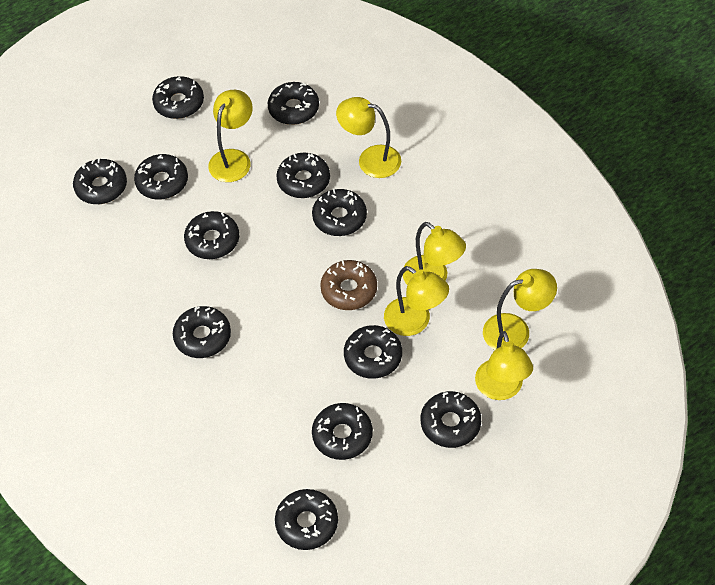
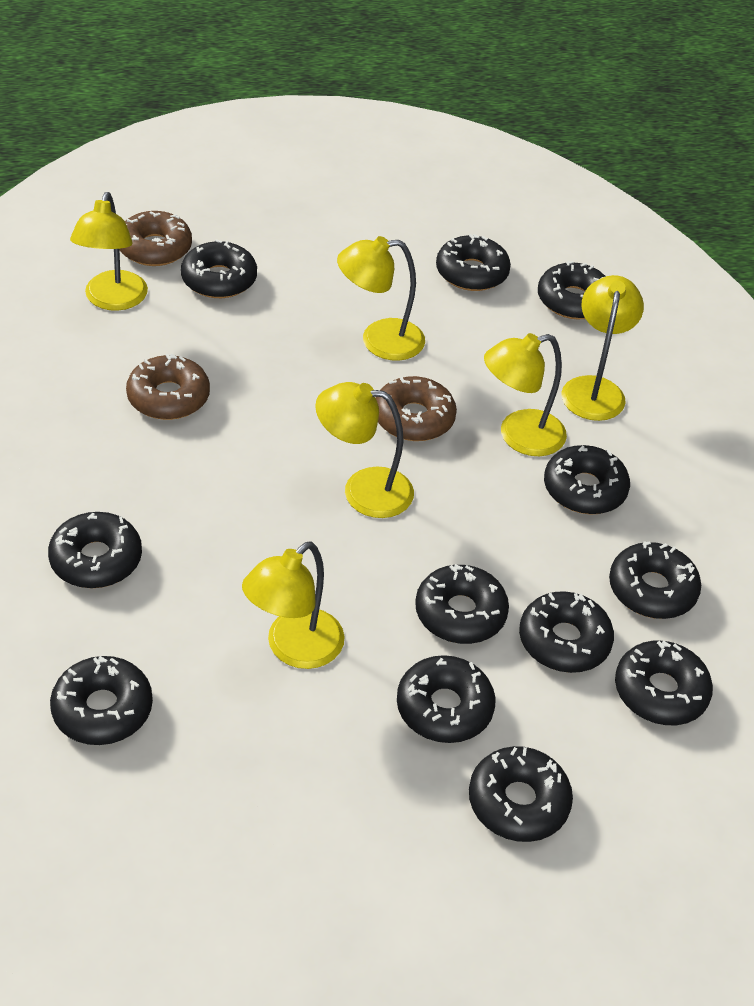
brown donut: 1 -> 3

